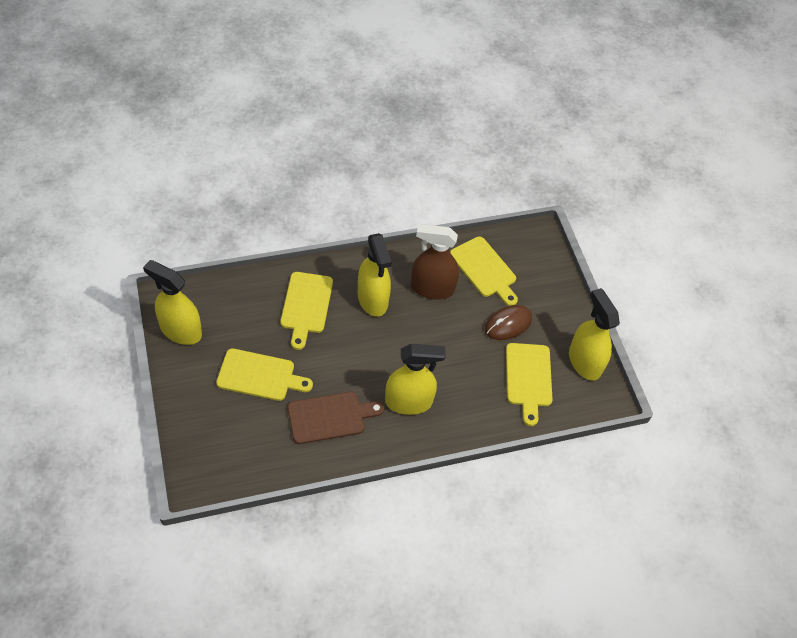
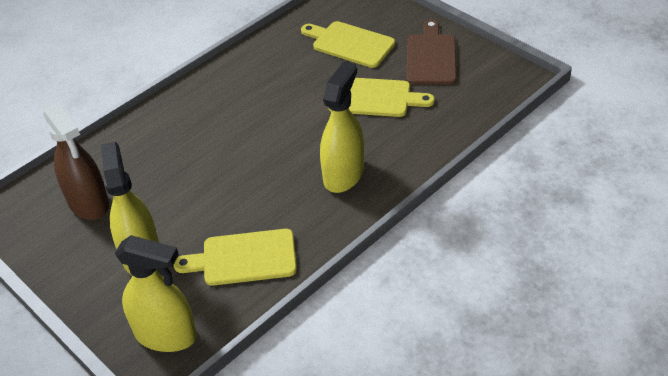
brown mouse: 1 -> 0
yellow cutting board: 4 -> 3
yellow spray bottle: 4 -> 3

